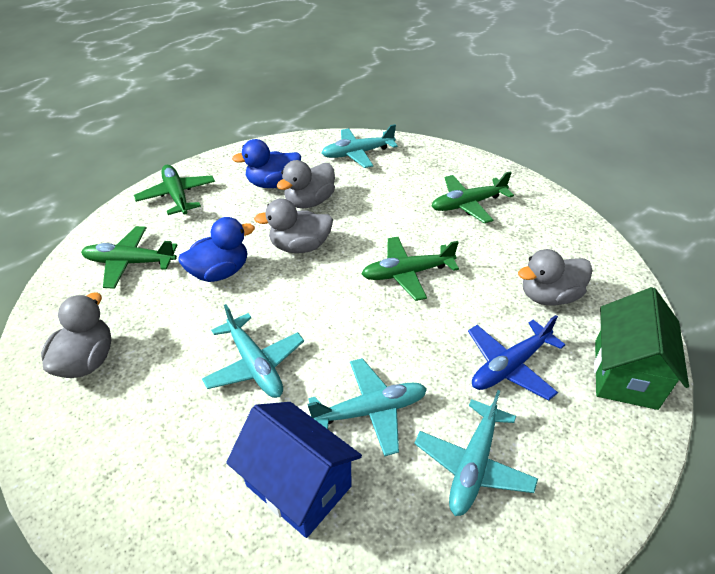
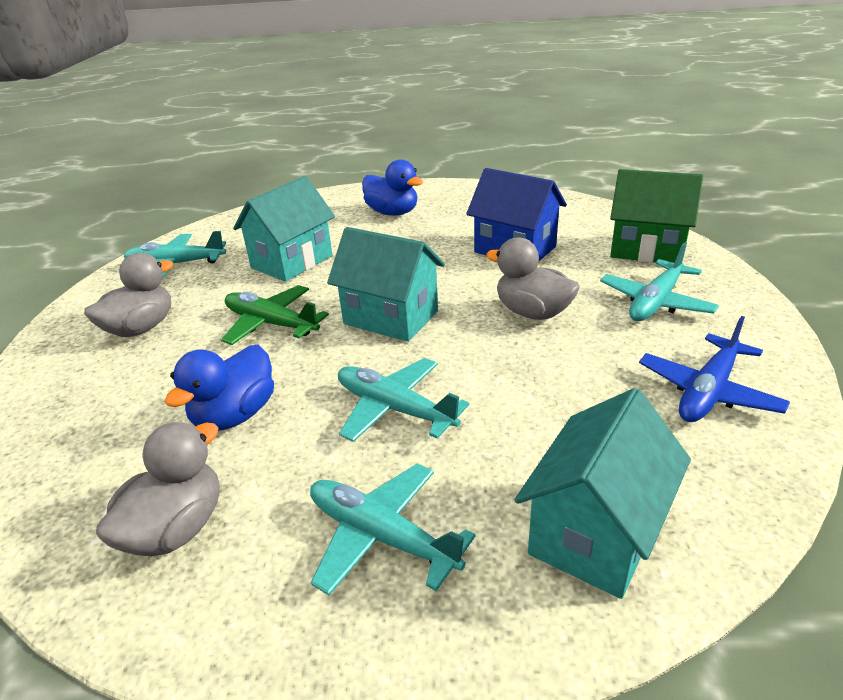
green plane: 4 -> 1
grey duck: 4 -> 3
turquoise house: 0 -> 3

